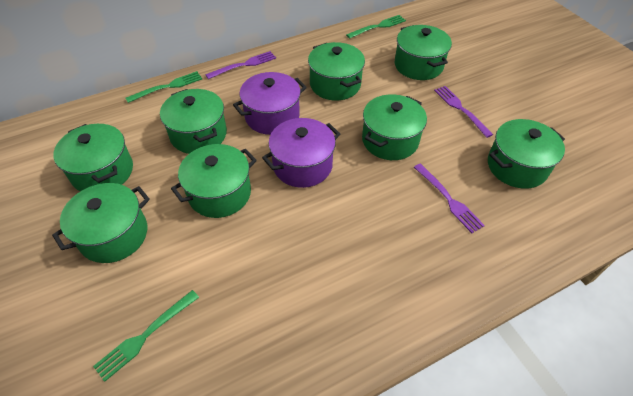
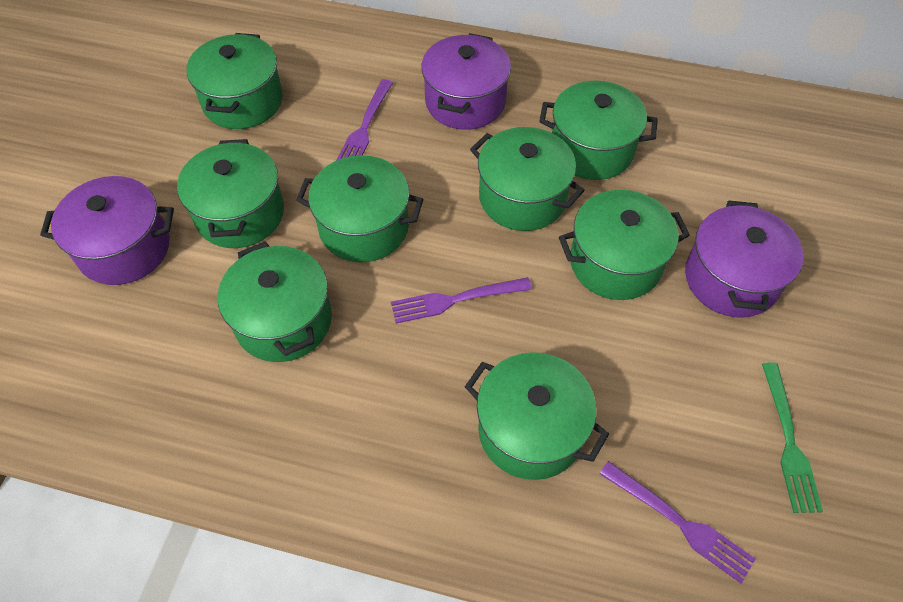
green fork: 3 -> 1
purple pot: 2 -> 3

